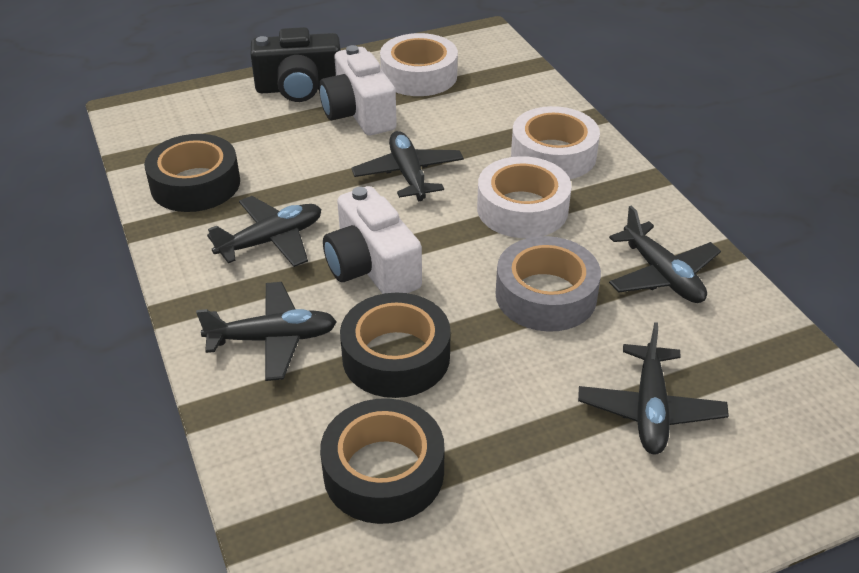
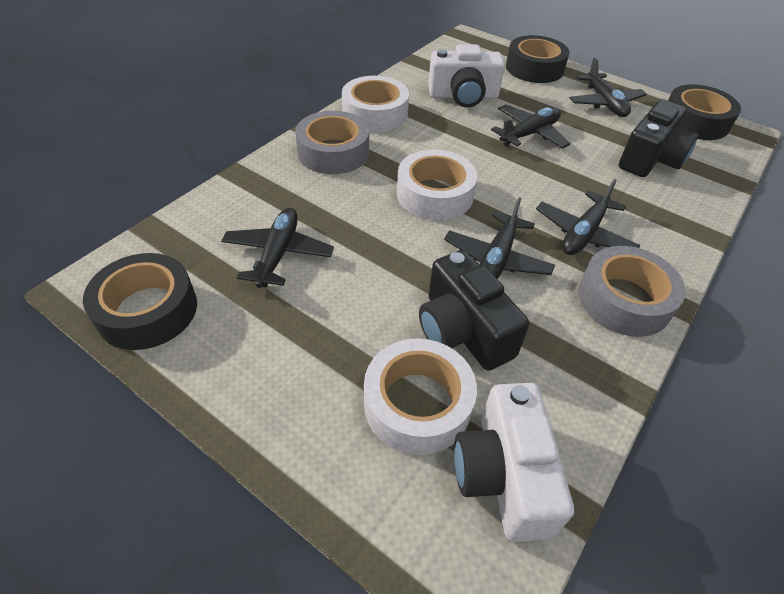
black camera: 1 -> 2
grey tape: 1 -> 2

